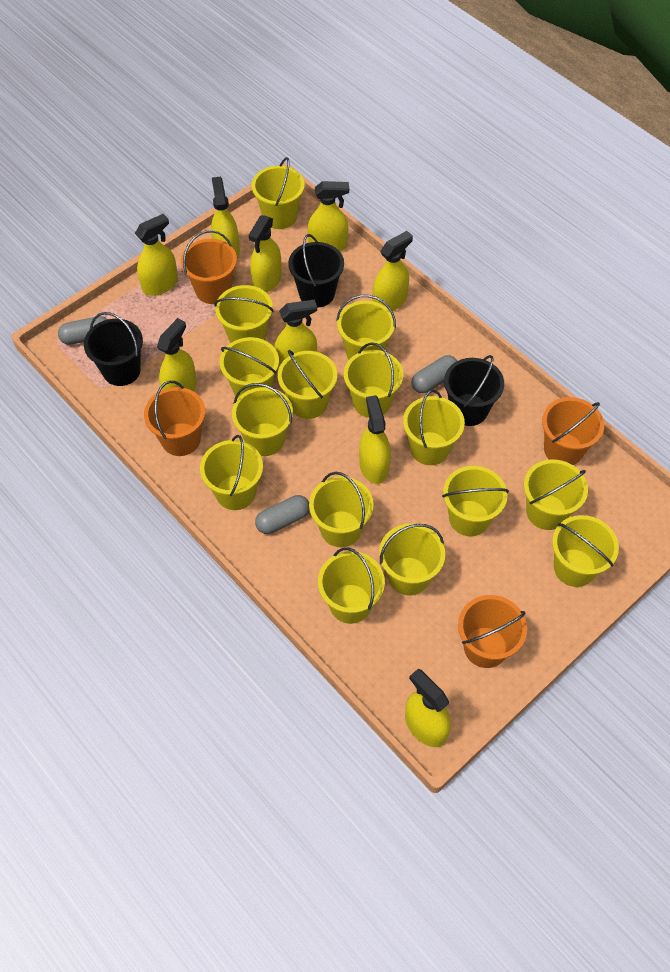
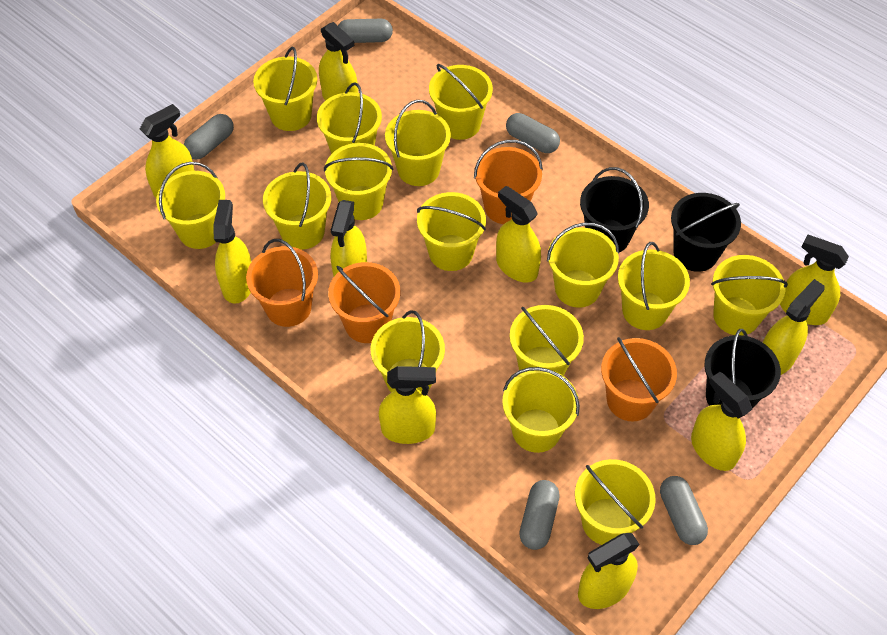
grey capsule: 3 -> 5
yellow spray bottle: 9 -> 10

